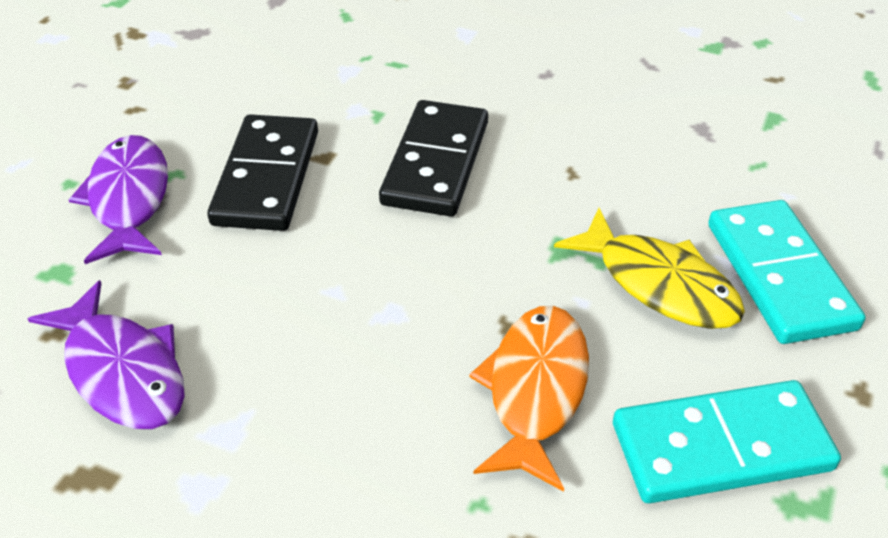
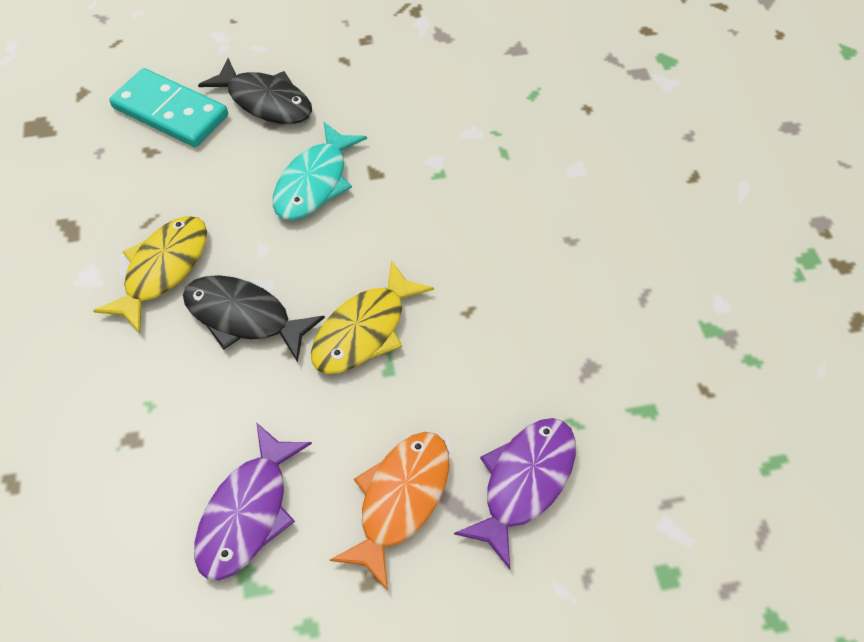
black domino: 2 -> 0
black fish: 0 -> 2
turquoise domino: 2 -> 1
turquoise fish: 0 -> 1
yellow fish: 1 -> 2

